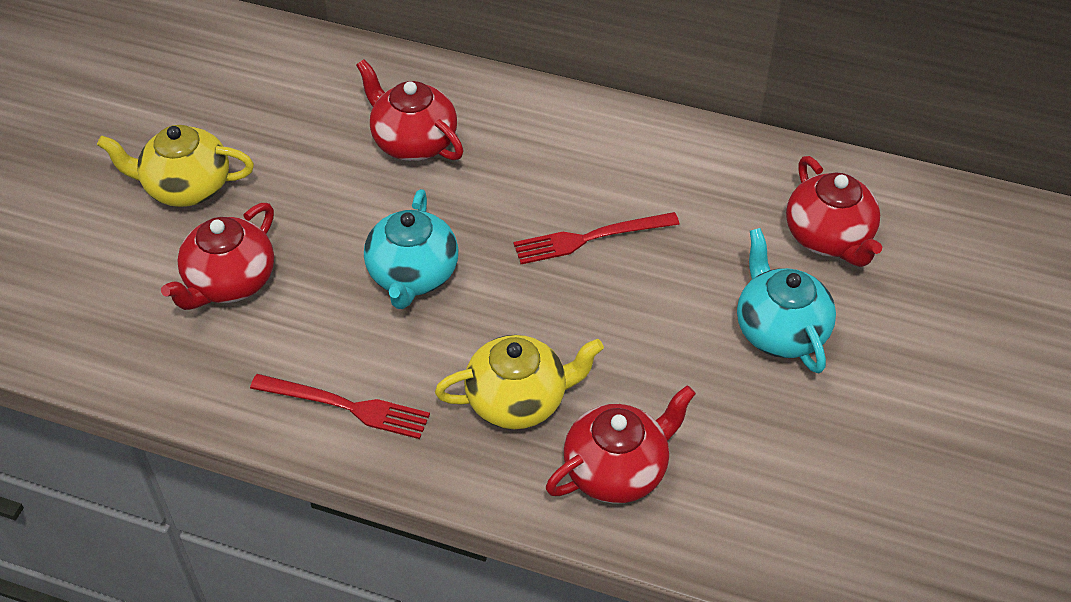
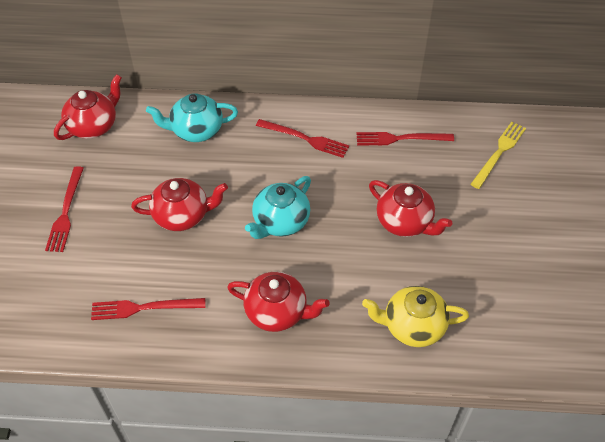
red fork: 2 -> 4
yellow fork: 0 -> 1
yellow teapot: 2 -> 1

